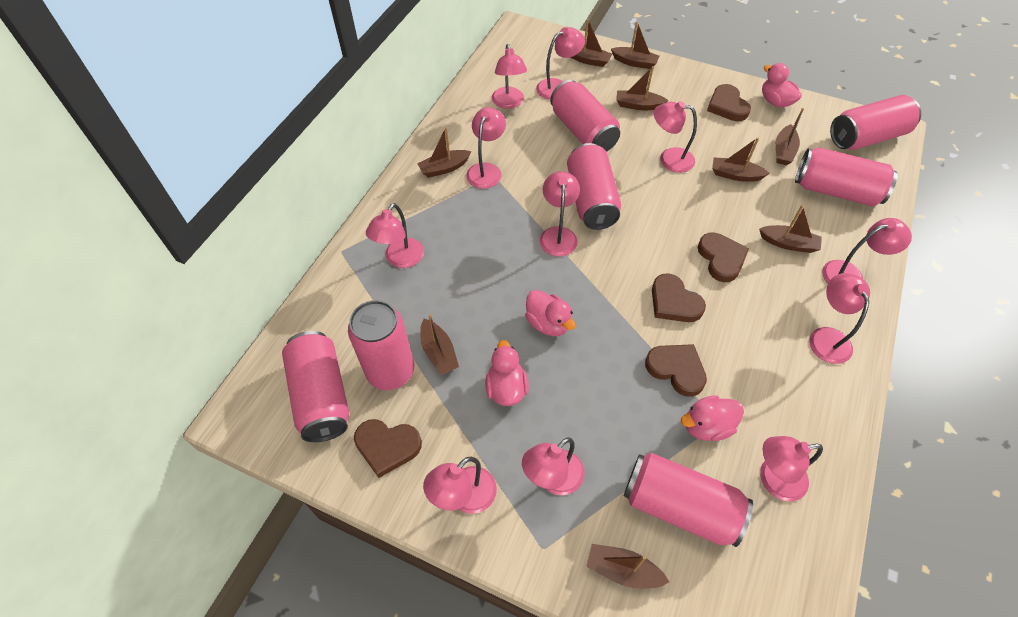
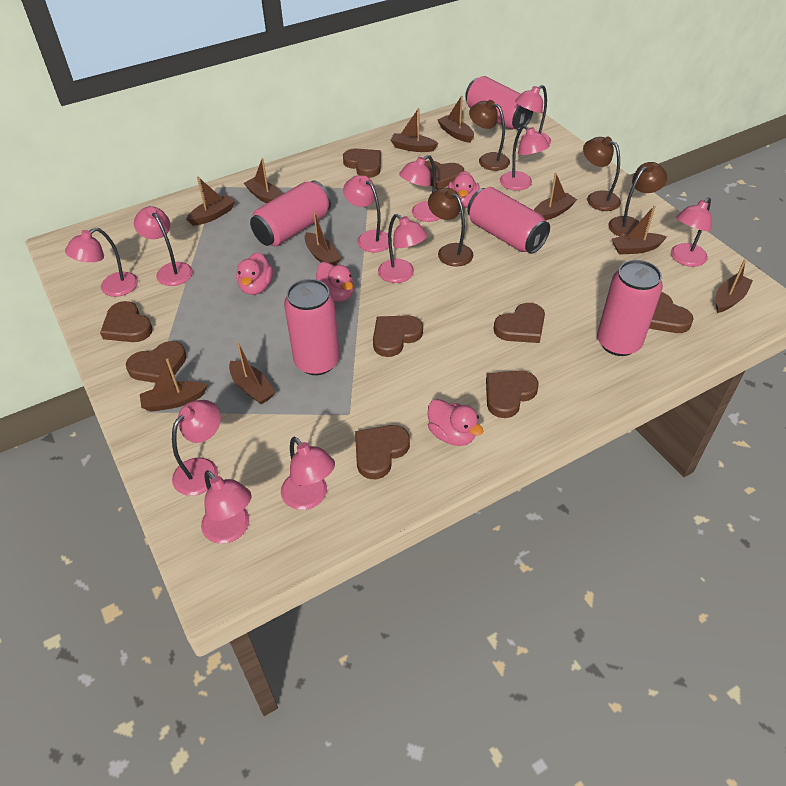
brown boat: 9 -> 10
brown heart: 5 -> 9
brown lamp: 0 -> 4
pink can: 7 -> 5

